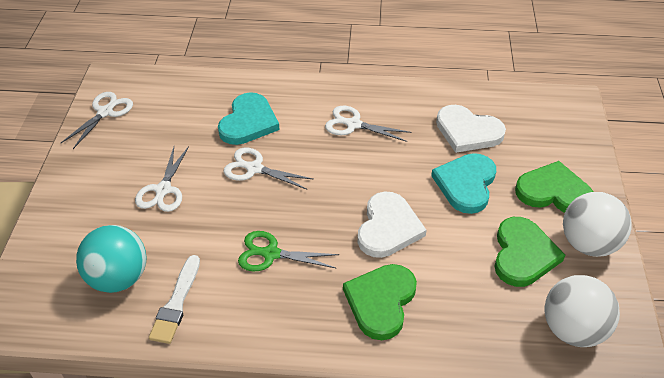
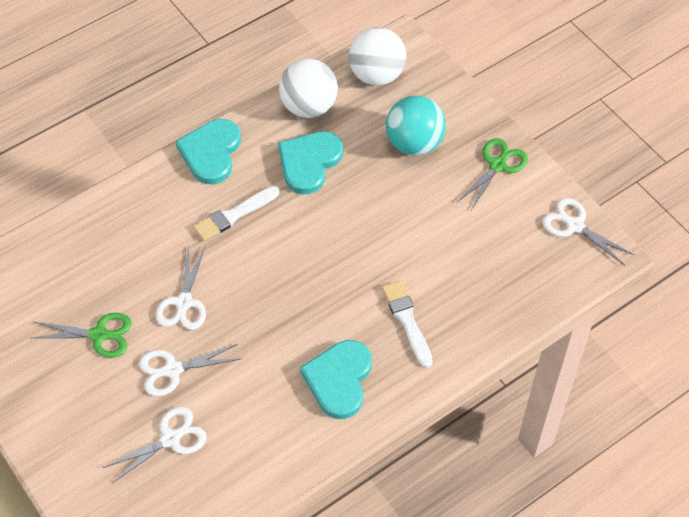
green heart: 3 -> 0
green scissors: 1 -> 2
turquoise heart: 2 -> 3
white brush: 1 -> 2
white heart: 2 -> 0

